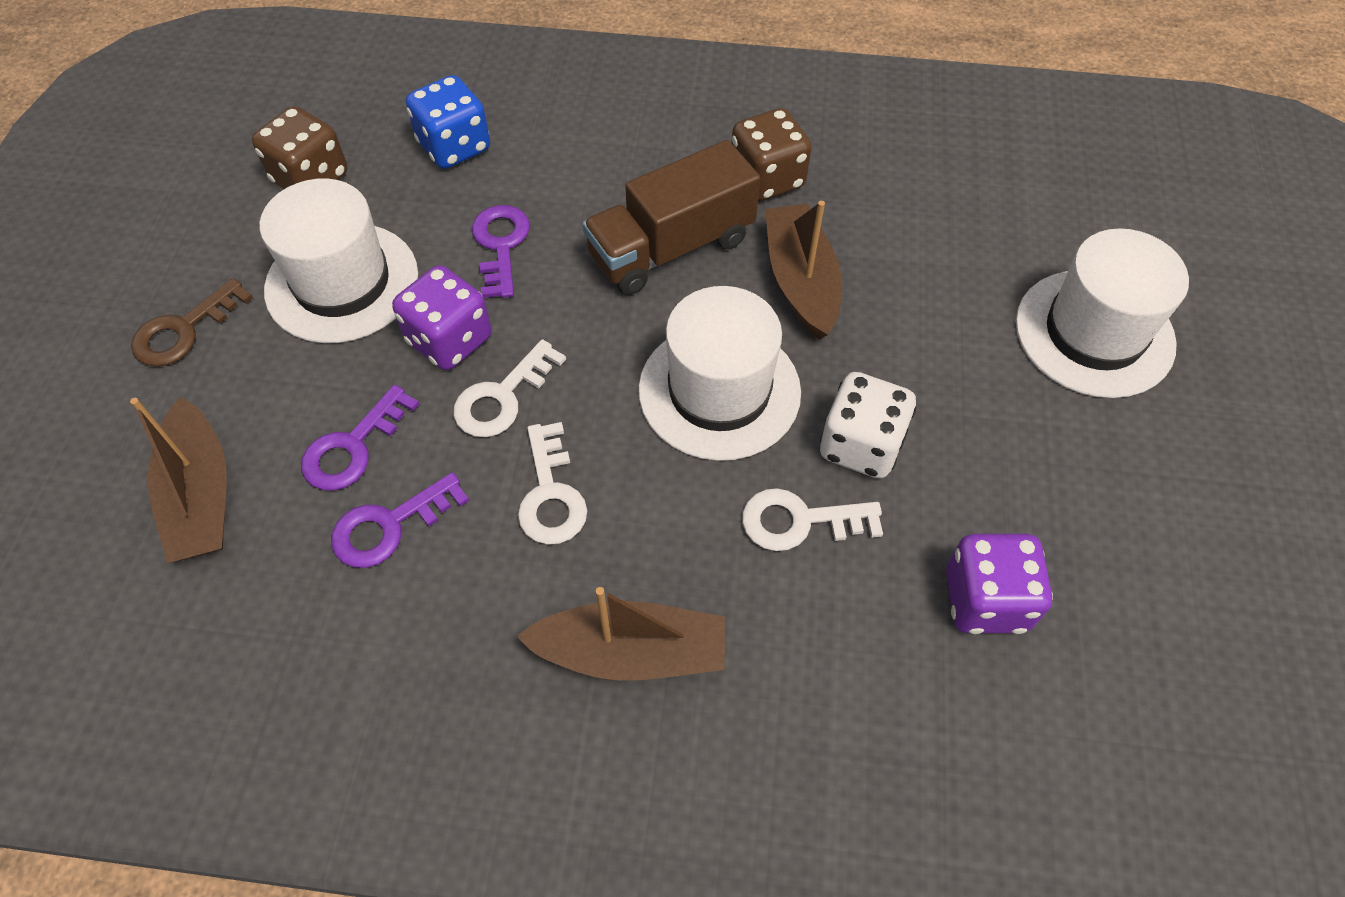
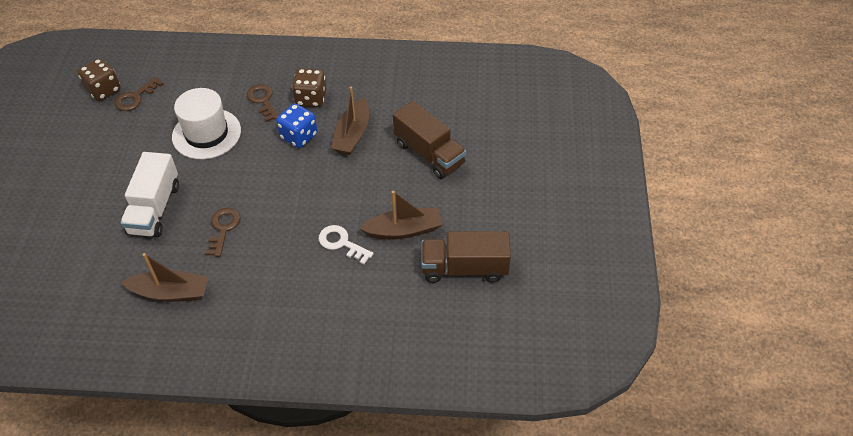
brown key: 1 -> 3
brown truck: 1 -> 2
purple dice: 2 -> 0
purple key: 3 -> 0
white dice: 1 -> 0
white hat: 3 -> 1
white key: 3 -> 1
white truck: 0 -> 1

